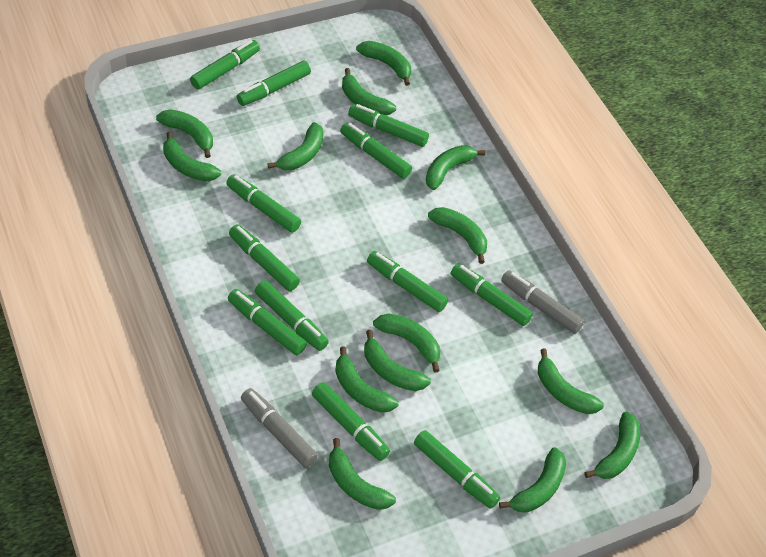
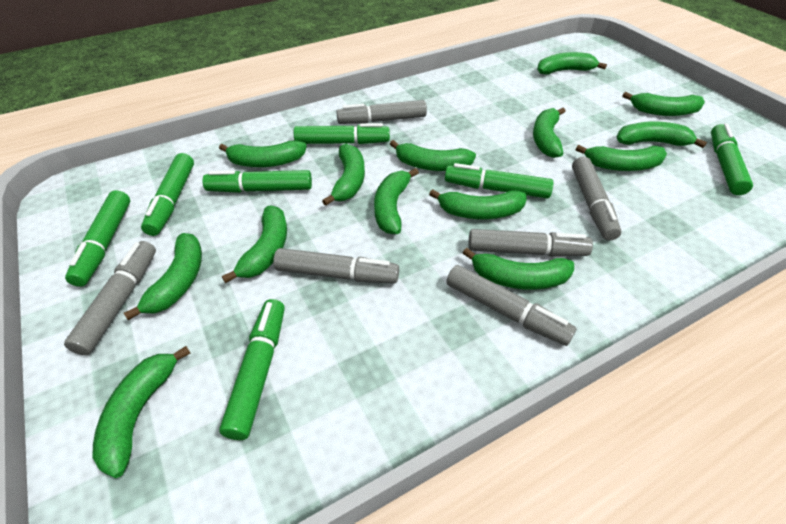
green marker: 12 -> 7
grey marker: 2 -> 6

